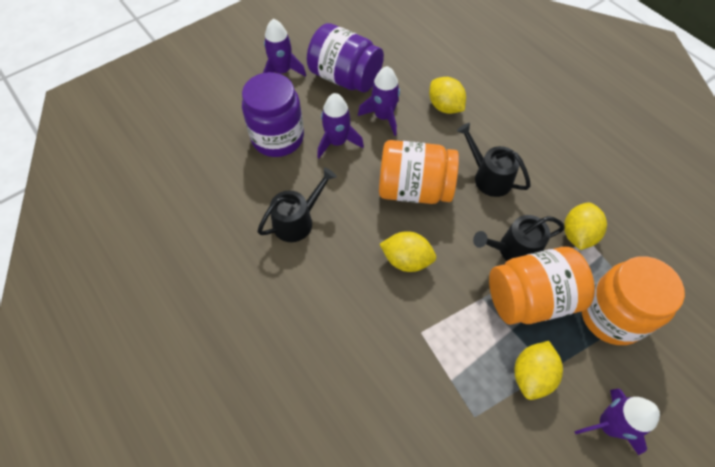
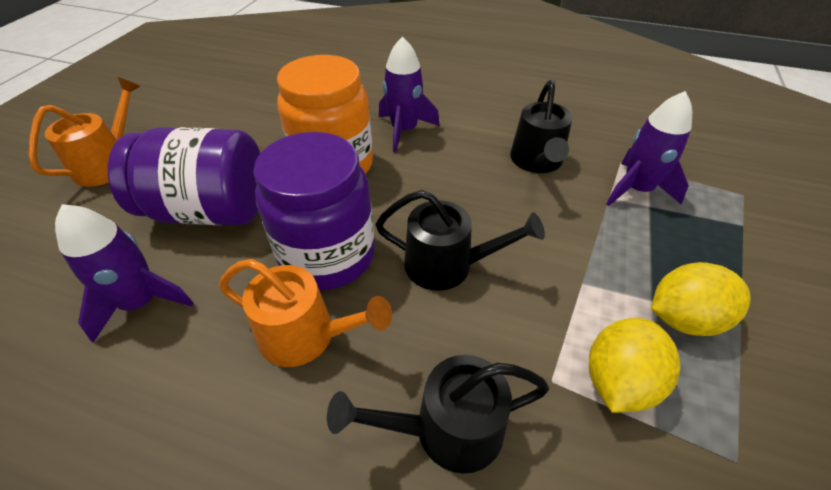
orange jar: 3 -> 1
orange watering can: 0 -> 2
purple rocket: 4 -> 3
yellow lemon: 4 -> 2

